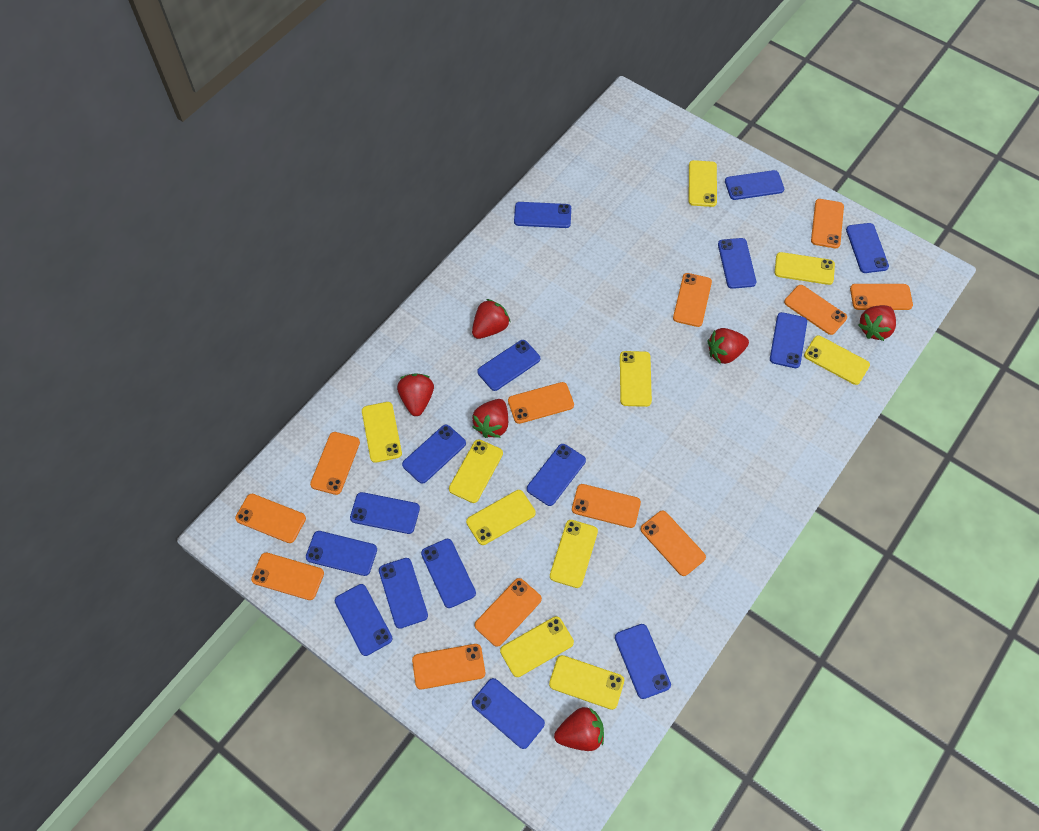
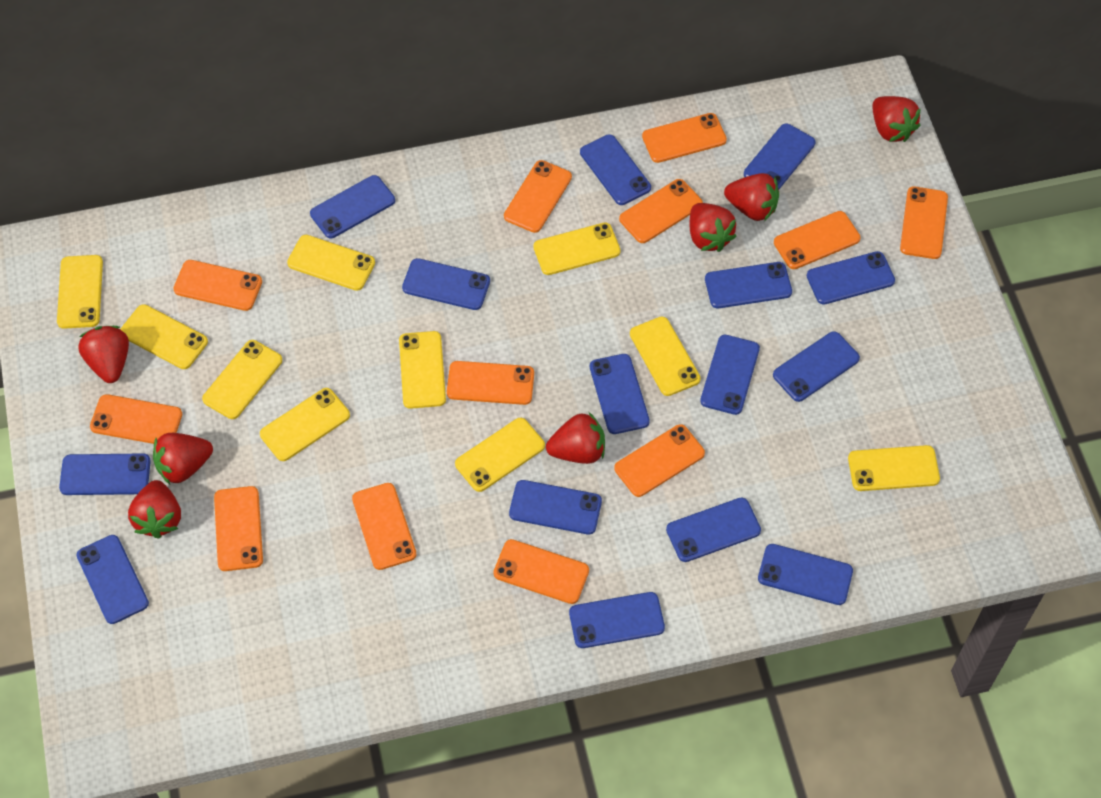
red strawberry: 6 -> 7

